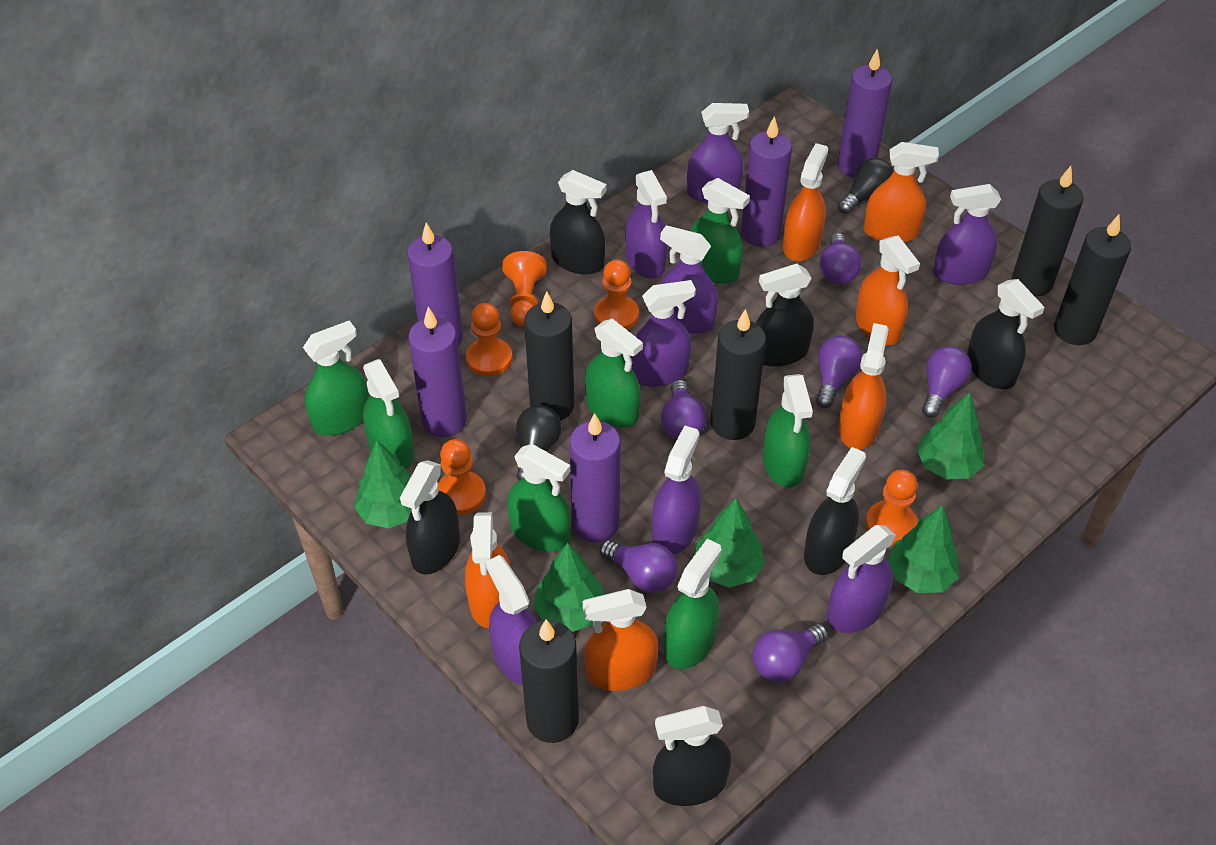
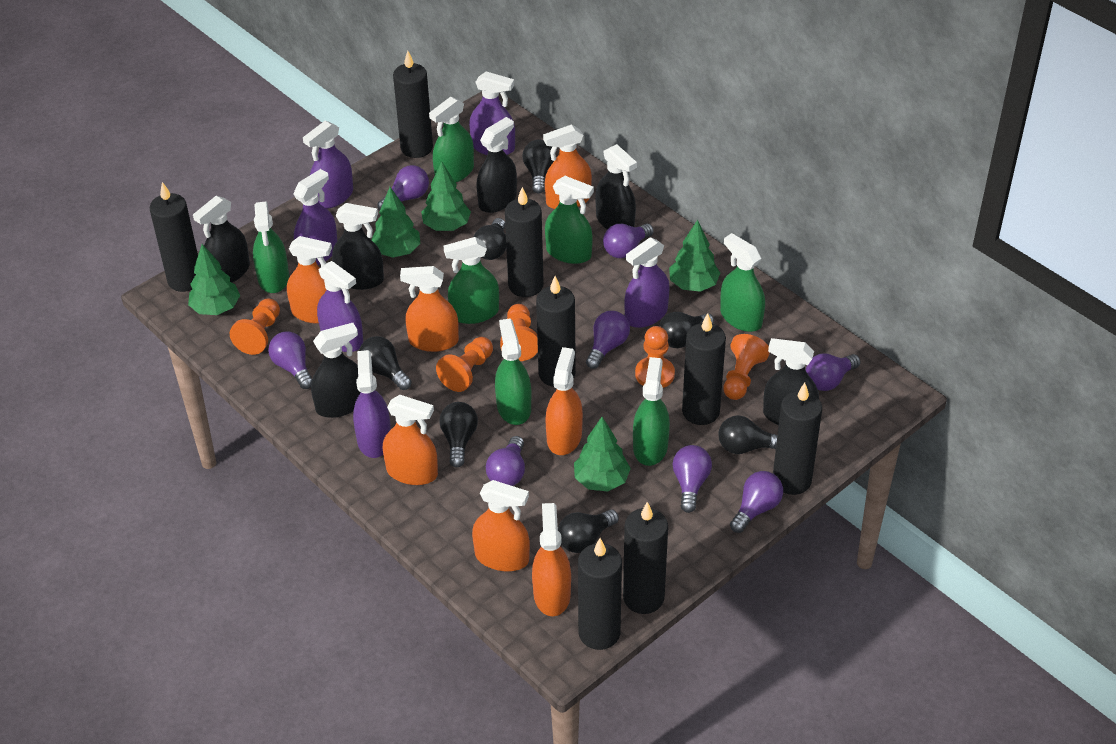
black candle: 5 -> 8
black light bulb: 2 -> 7
orange spray bottle: 6 -> 7
purple candle: 5 -> 0
purple light bulb: 6 -> 8
purple spray bottle: 8 -> 6

